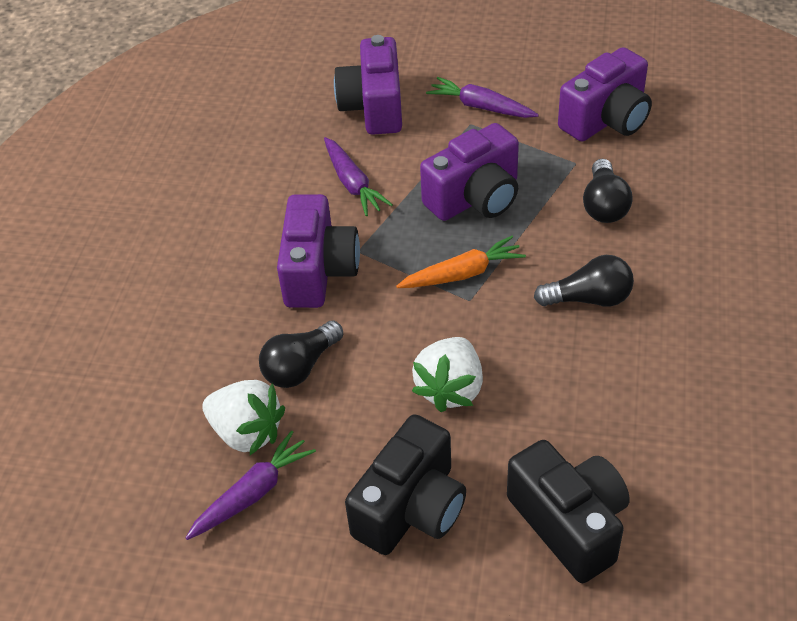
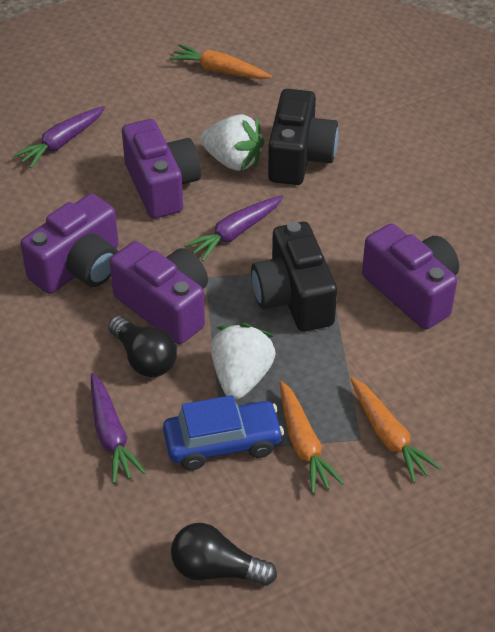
black light bulb: 3 -> 2
blue car: 0 -> 1
orange carrot: 1 -> 3

